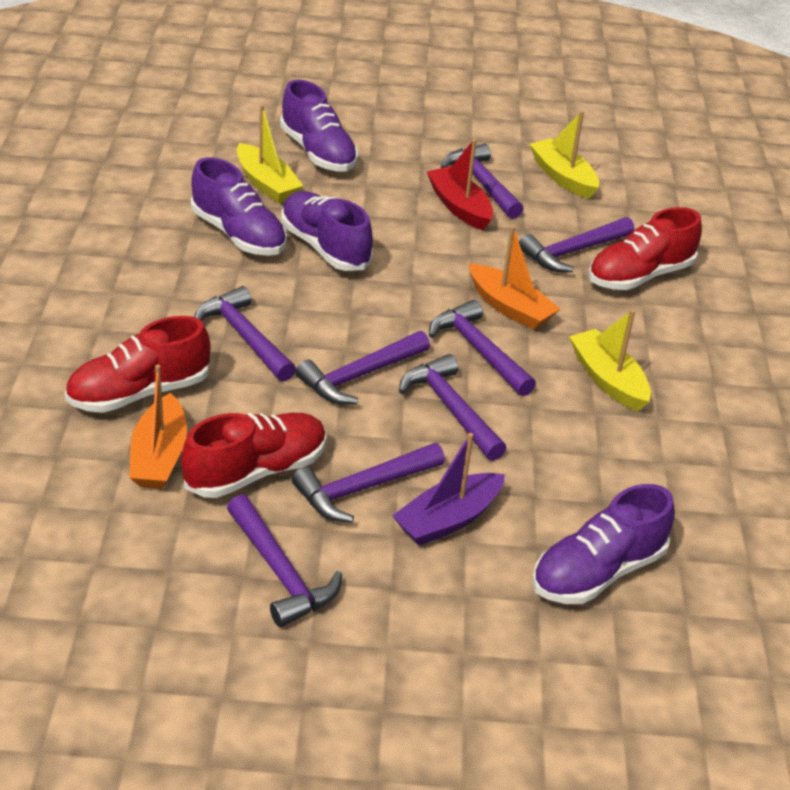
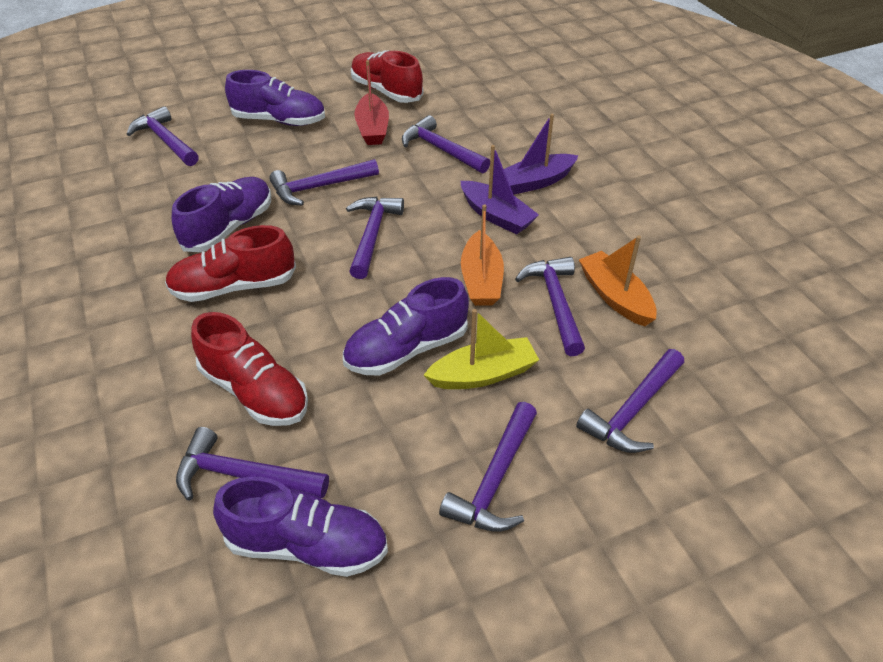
purple boat: 1 -> 2
yellow boat: 3 -> 1

